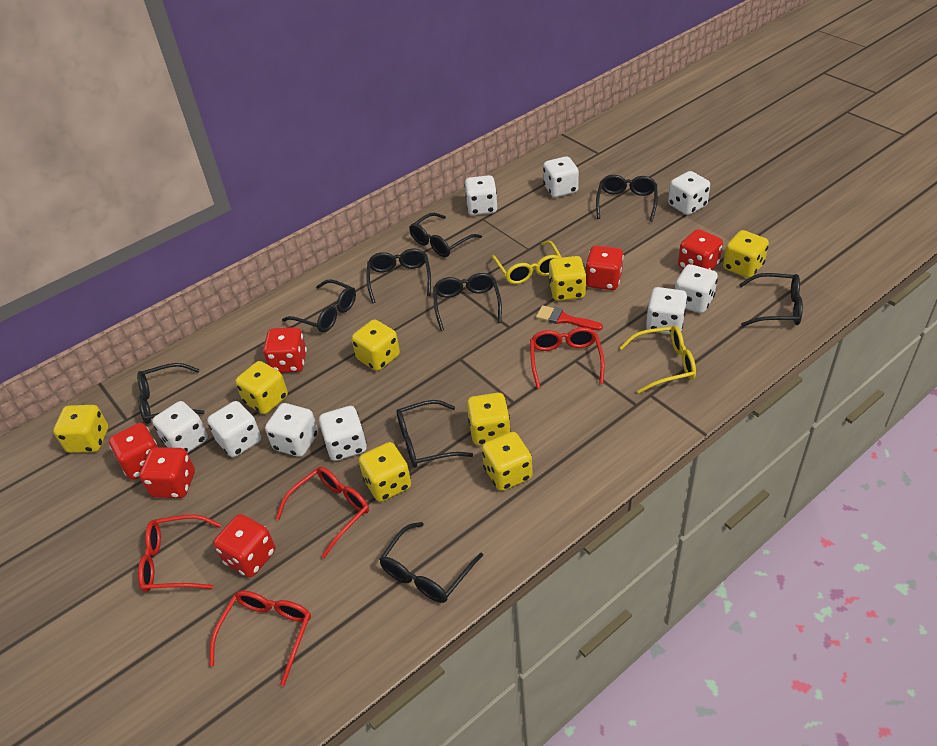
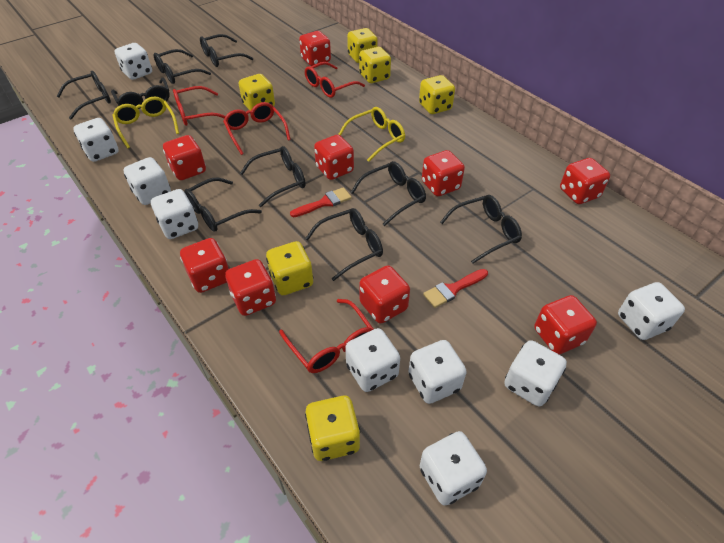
red brush: 1 -> 2
red dice: 6 -> 9
yellow dice: 8 -> 6

